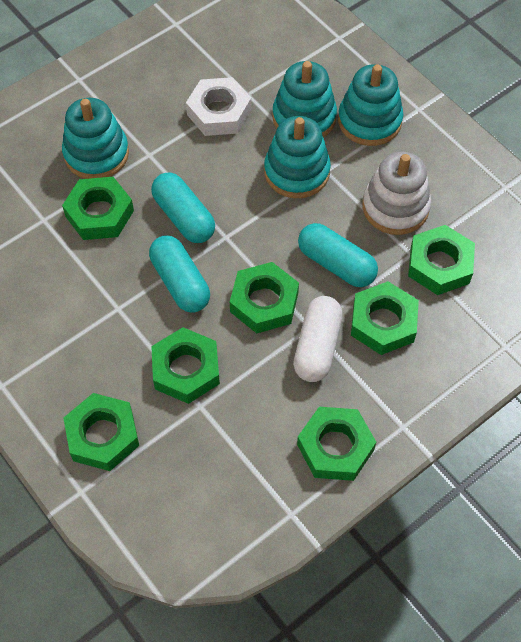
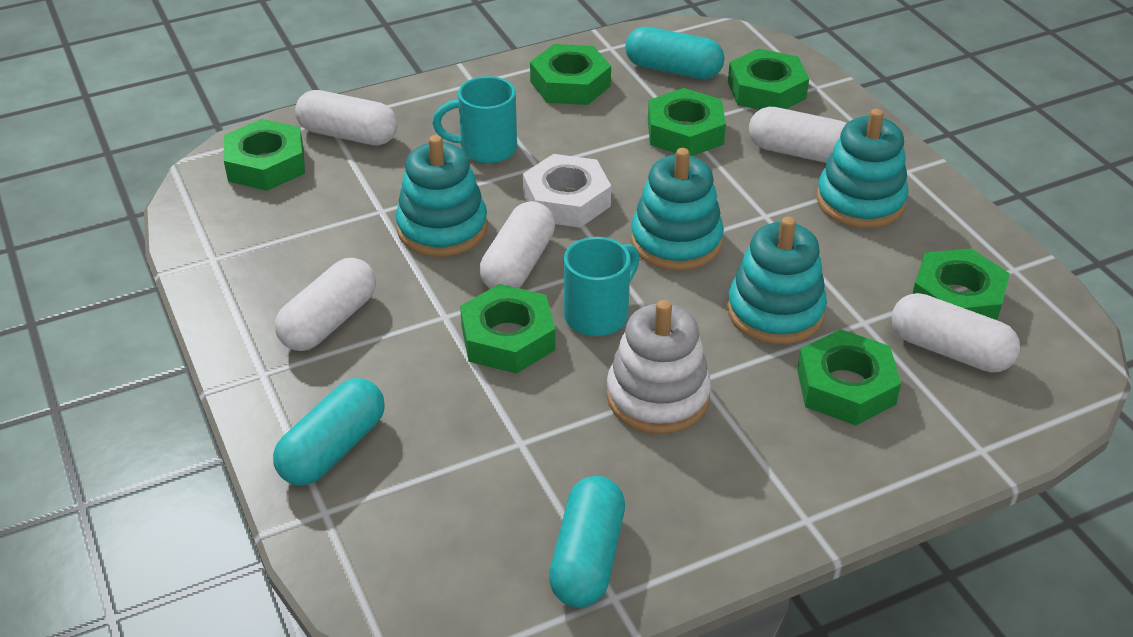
turquoise mug: 0 -> 2
white capsule: 1 -> 5

